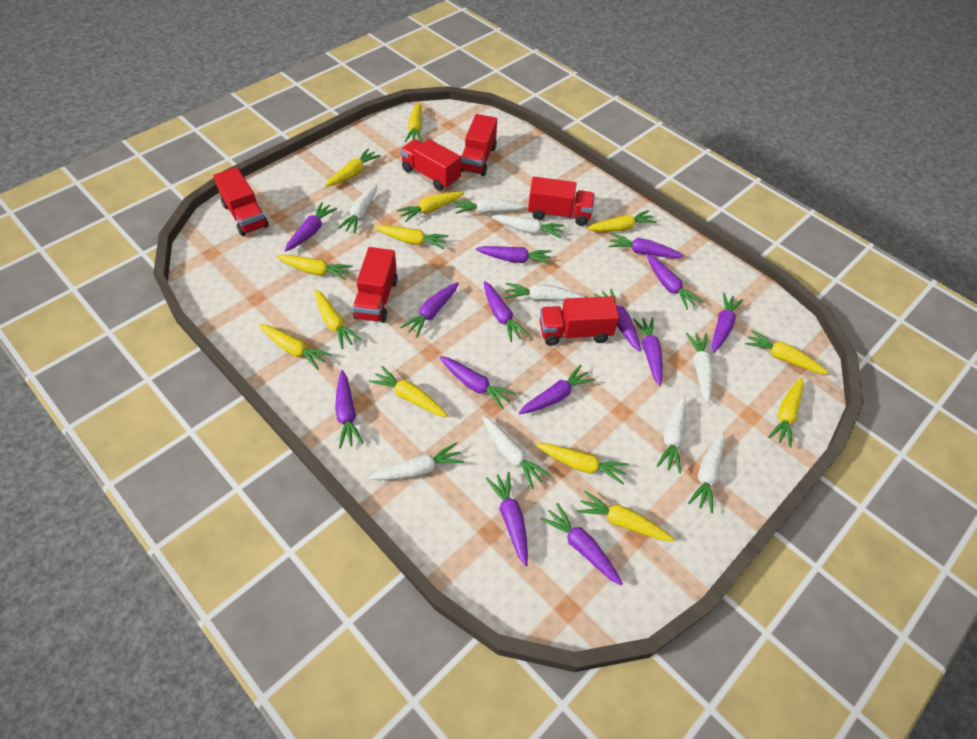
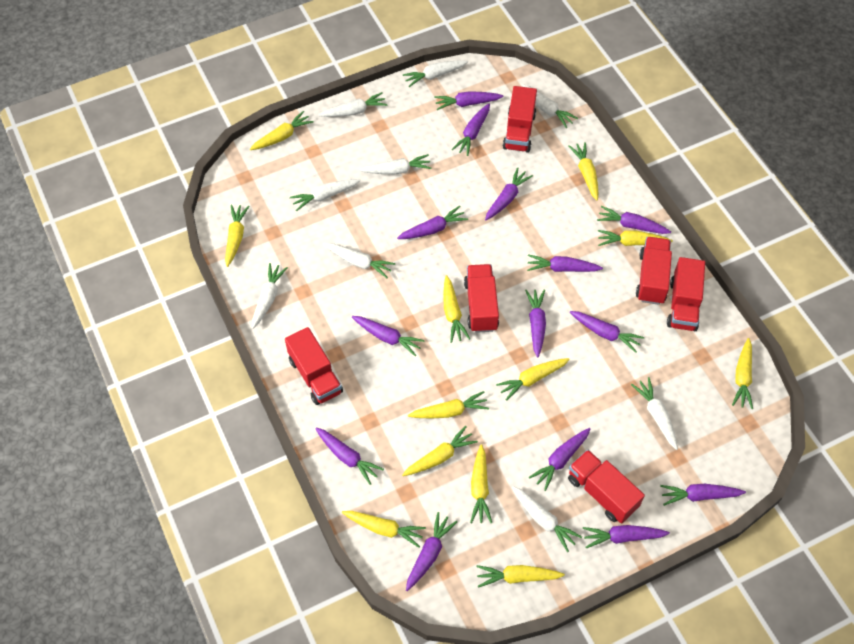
yellow carrot: 13 -> 12

